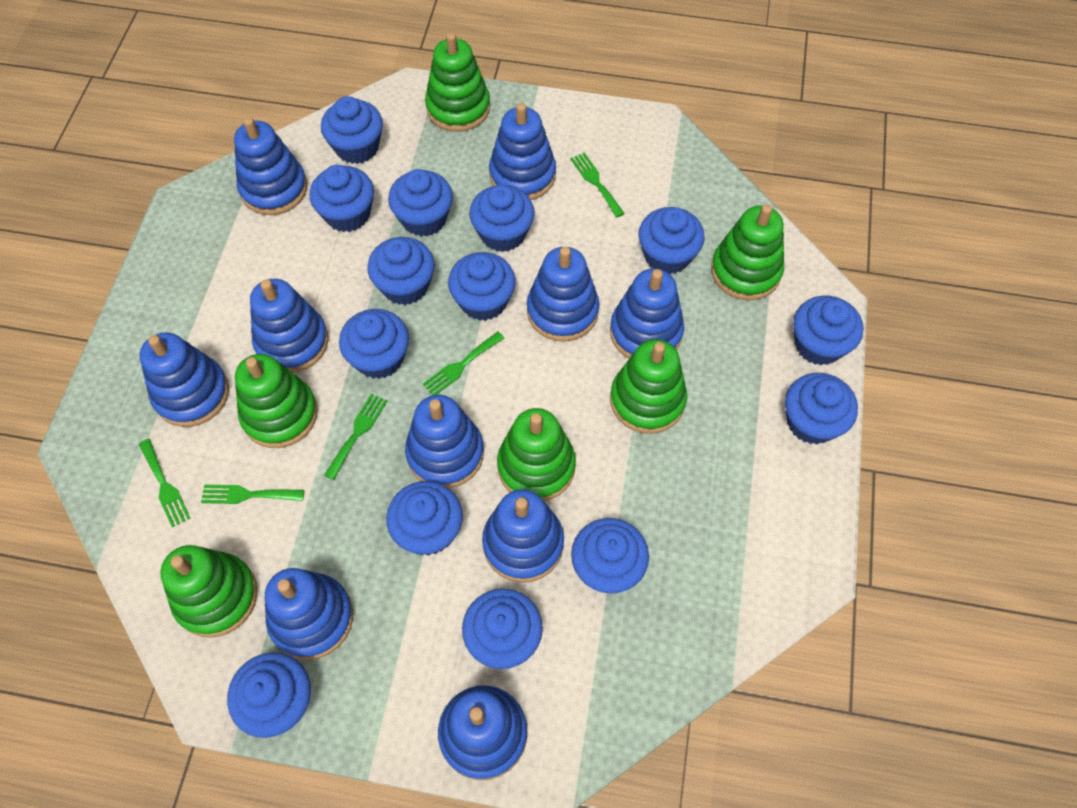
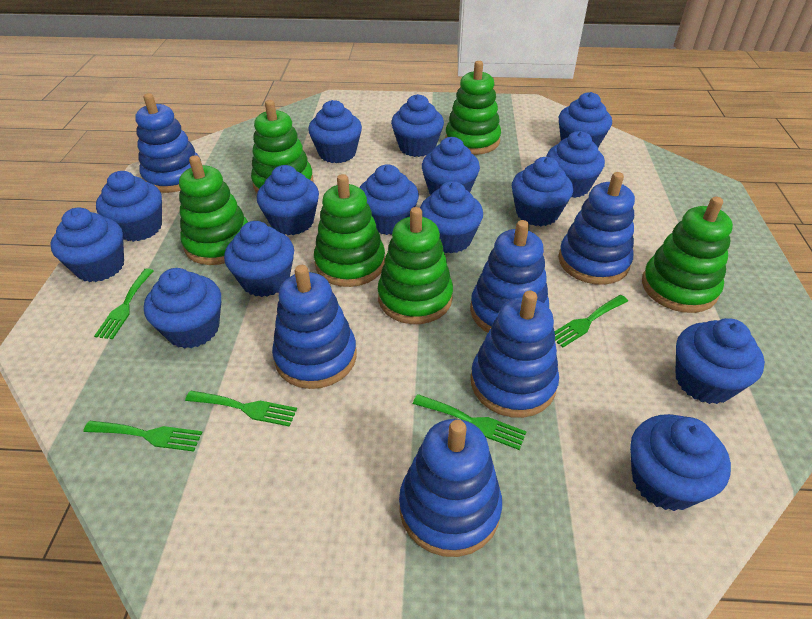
blue cupcake: 14 -> 15
blue stacking toy: 10 -> 6

